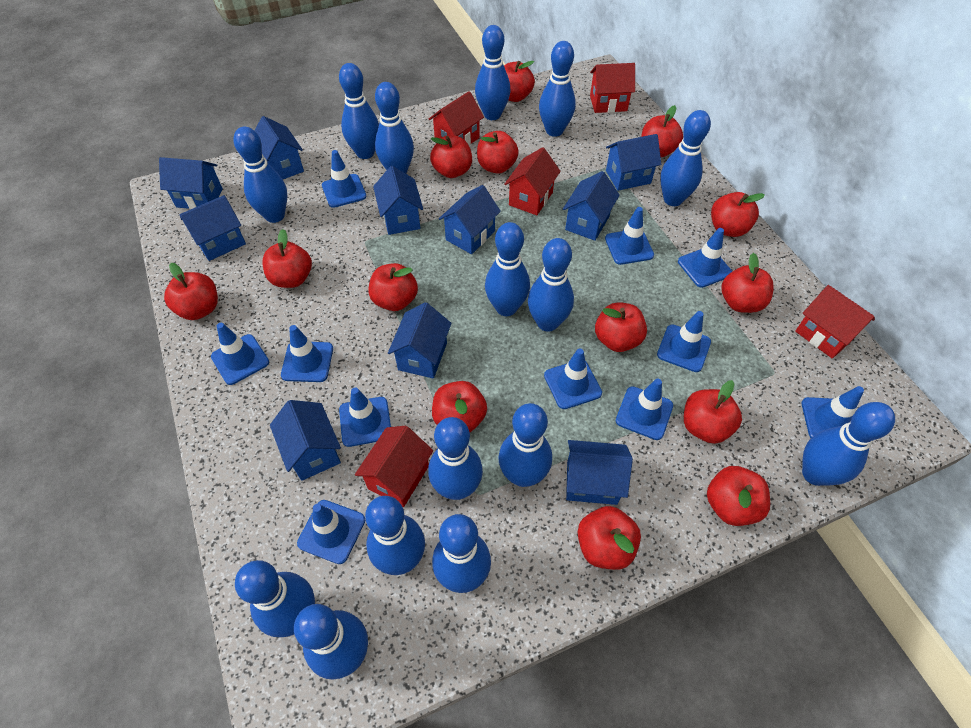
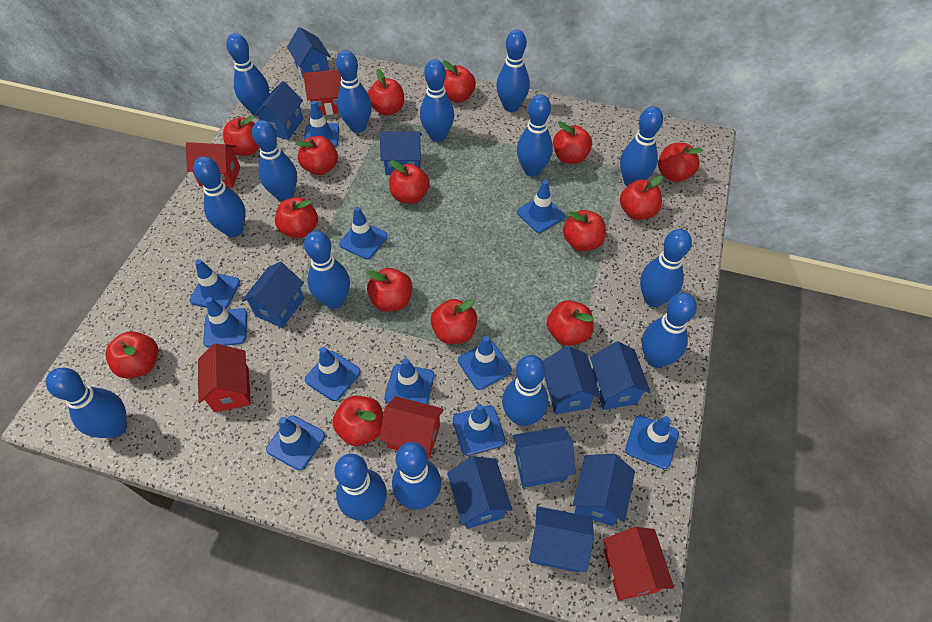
red apple: 14 -> 15

